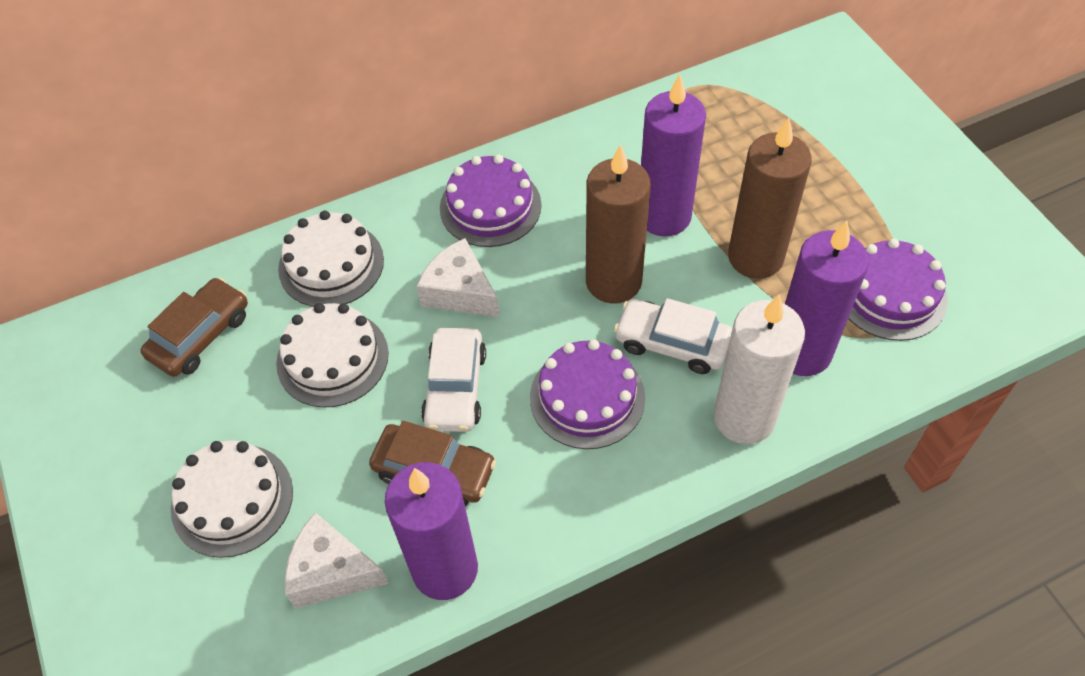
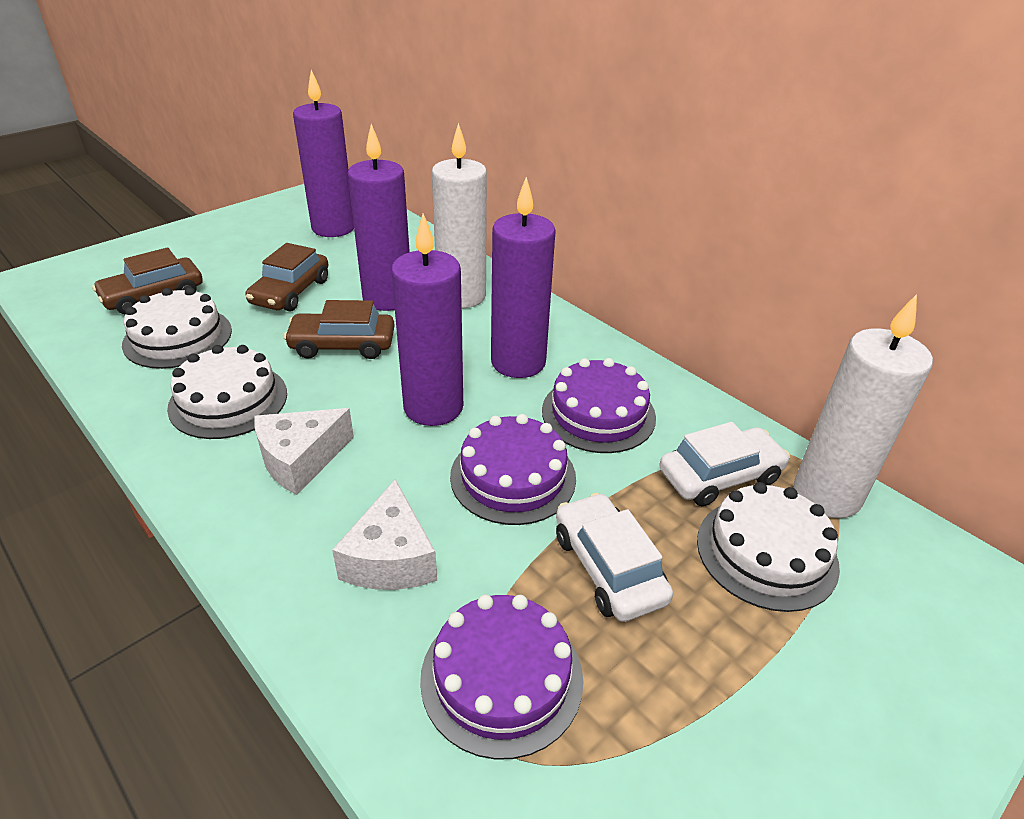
brown candle: 2 -> 0
brown car: 2 -> 3
purple candle: 3 -> 4
white candle: 1 -> 2

